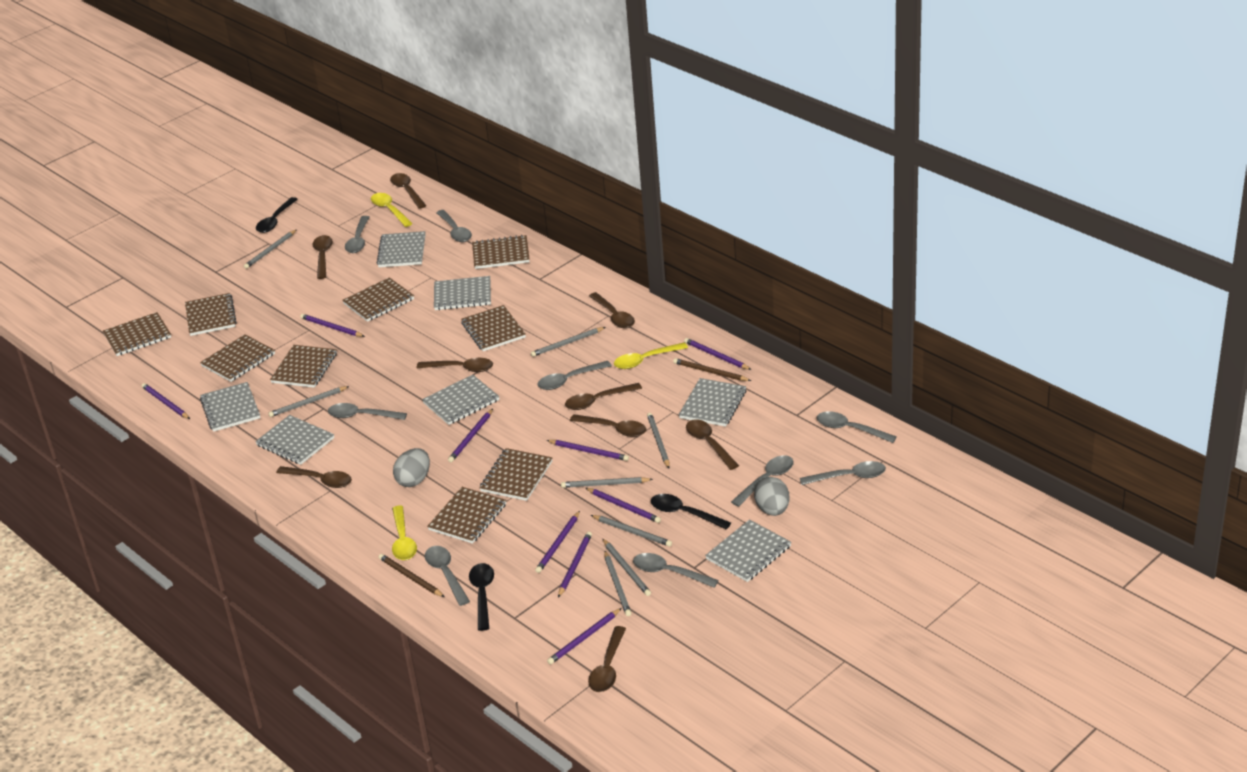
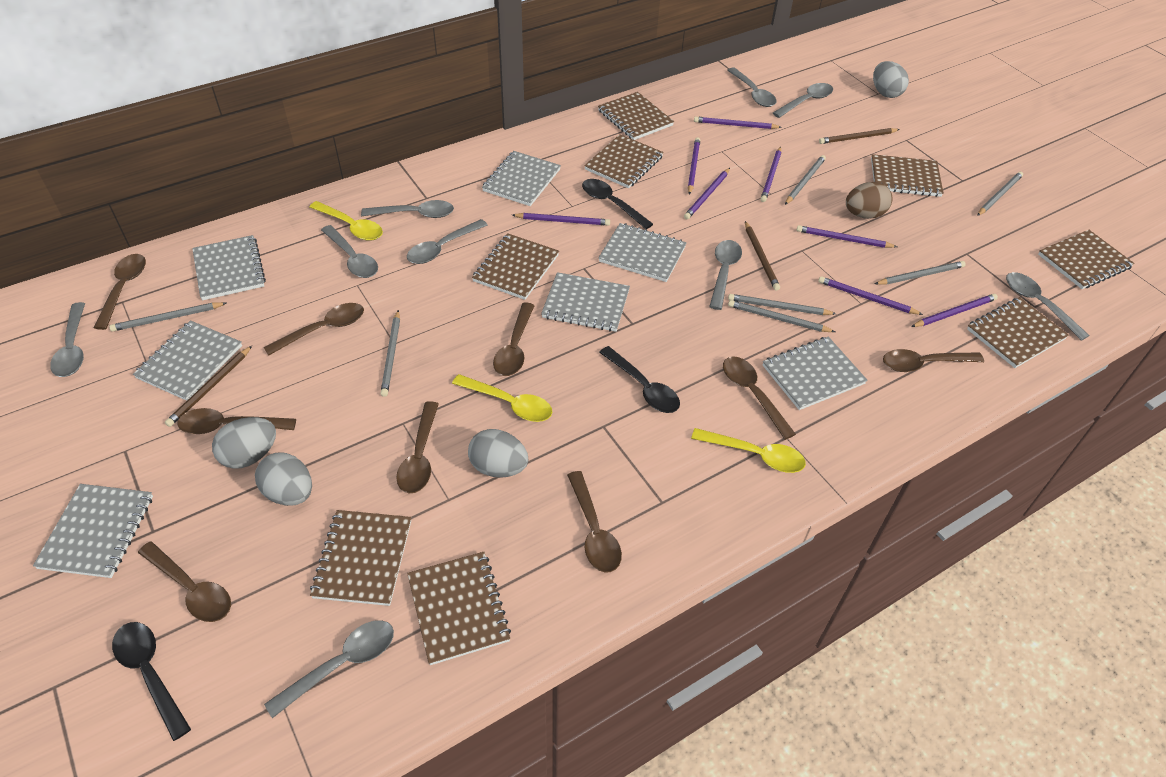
brown egg: 0 -> 1
brown notebook: 9 -> 8
brown pencil: 2 -> 3
grey egg: 2 -> 4
grey pencil: 8 -> 7
purple pencil: 9 -> 8

